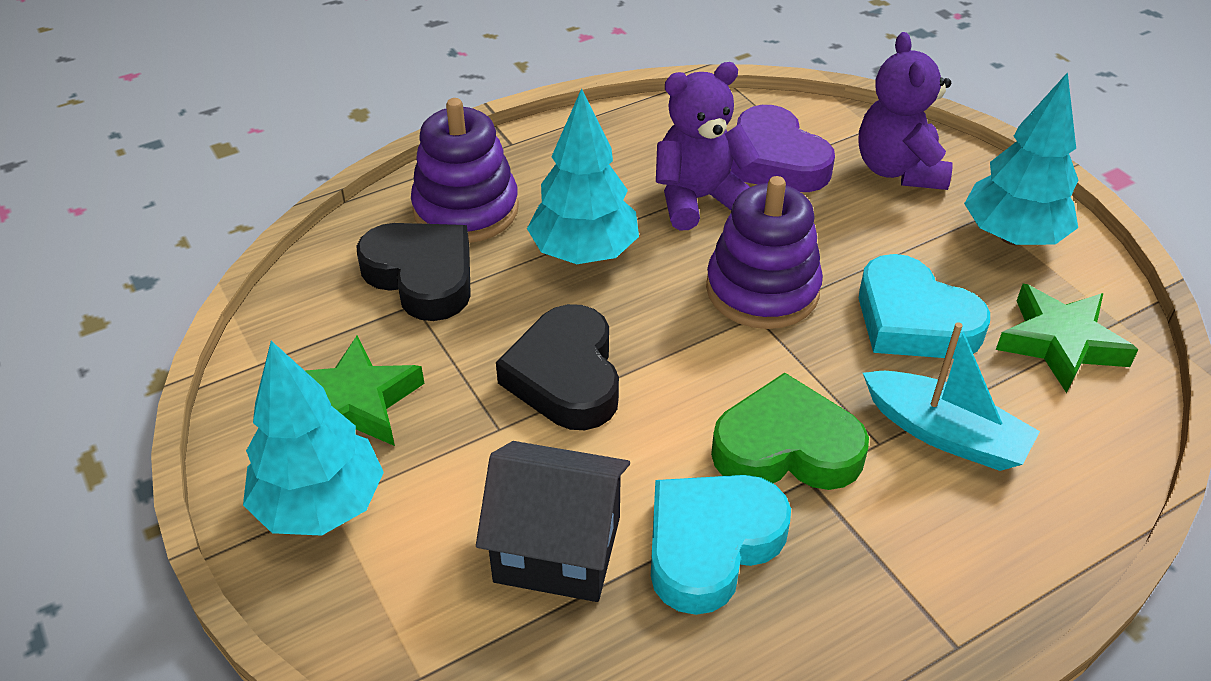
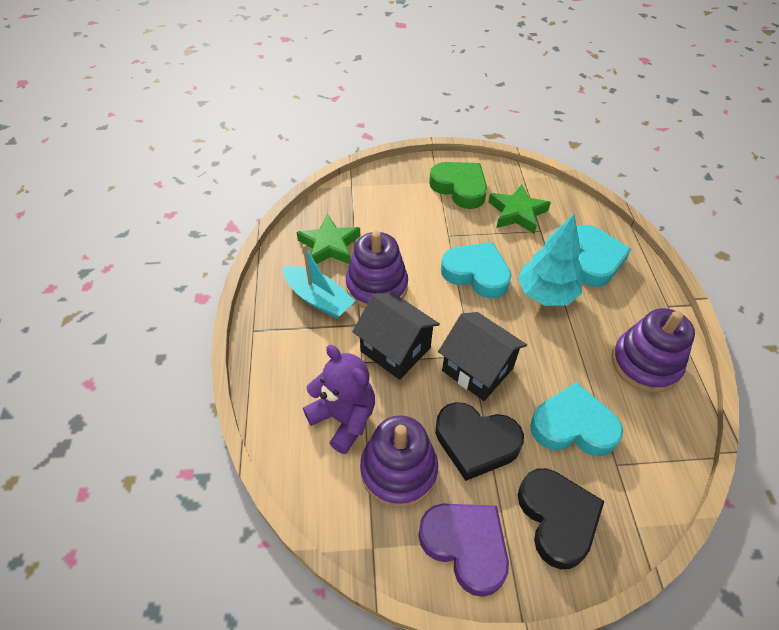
black house: 1 -> 2
purple stacking toy: 2 -> 3
purple teddy bear: 2 -> 1
turquoise heart: 2 -> 3
turquoise tree: 3 -> 1

